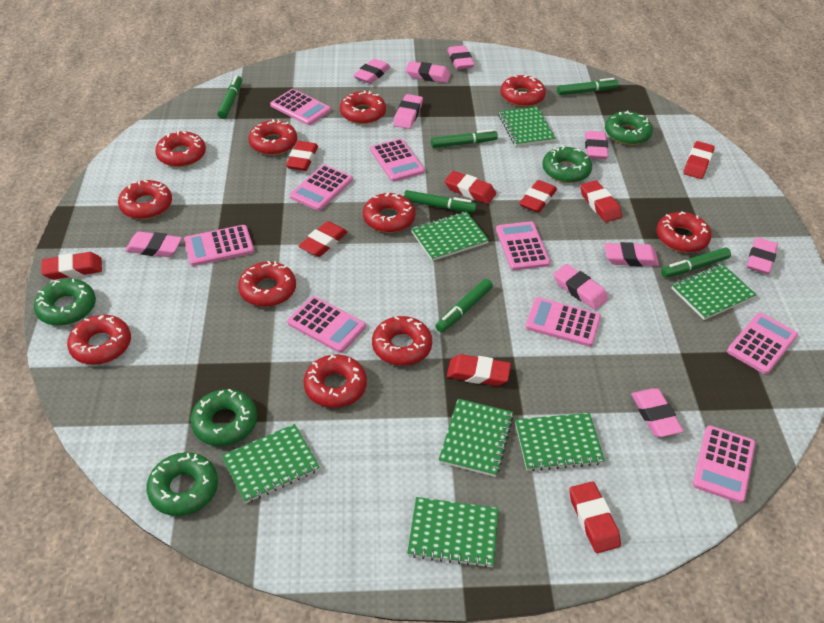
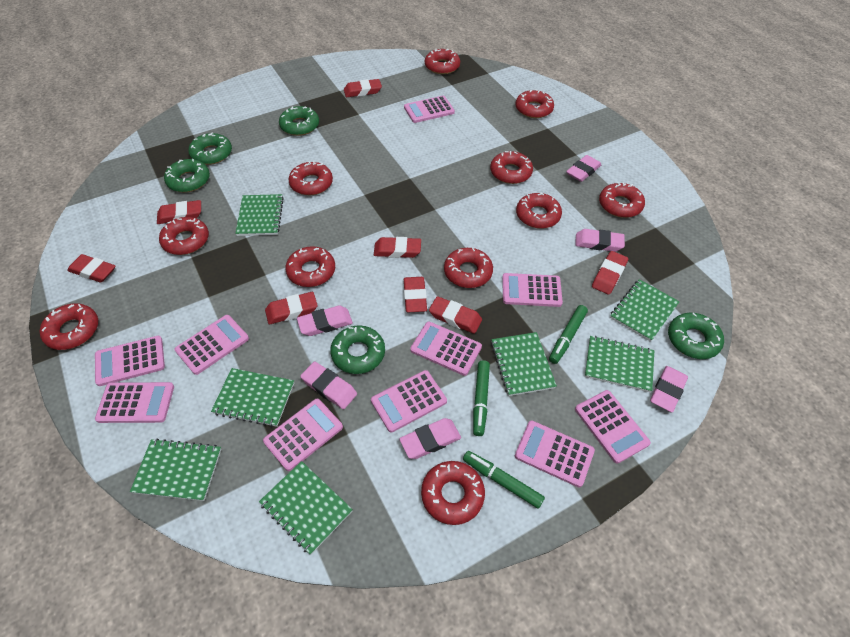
green marker: 6 -> 3
pink calculator: 9 -> 10
pink eraser: 10 -> 6
red eraser: 9 -> 8

